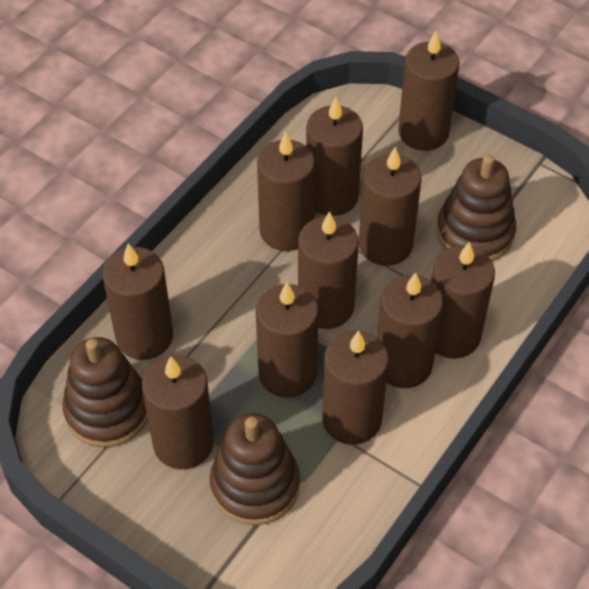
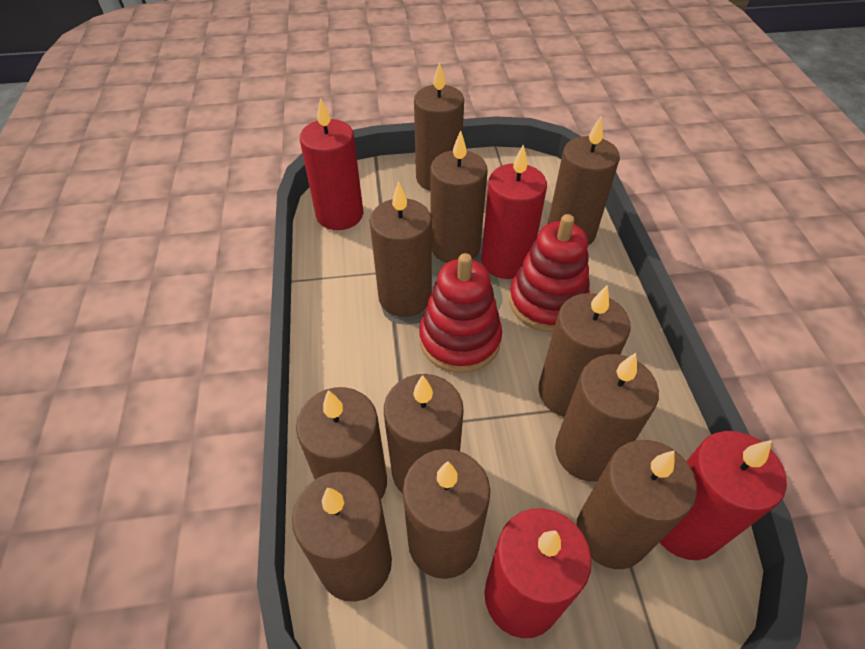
brown stacking toy: 3 -> 0
red candle: 0 -> 4
red stacking toy: 0 -> 2

